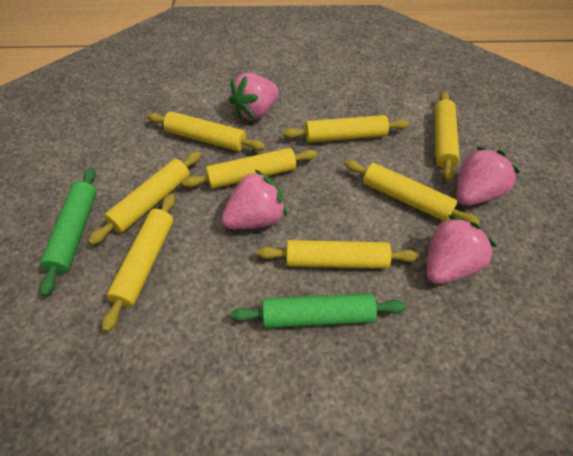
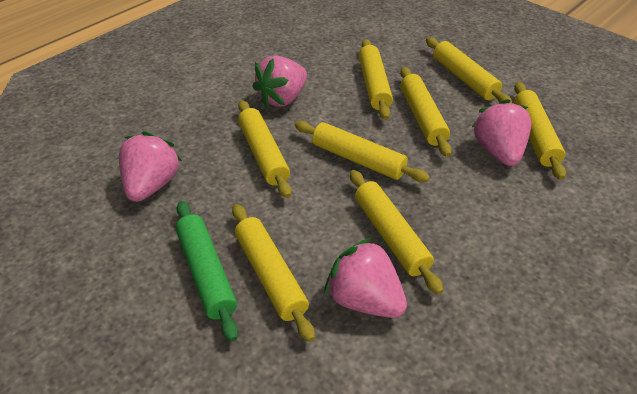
green rolling pin: 2 -> 1

